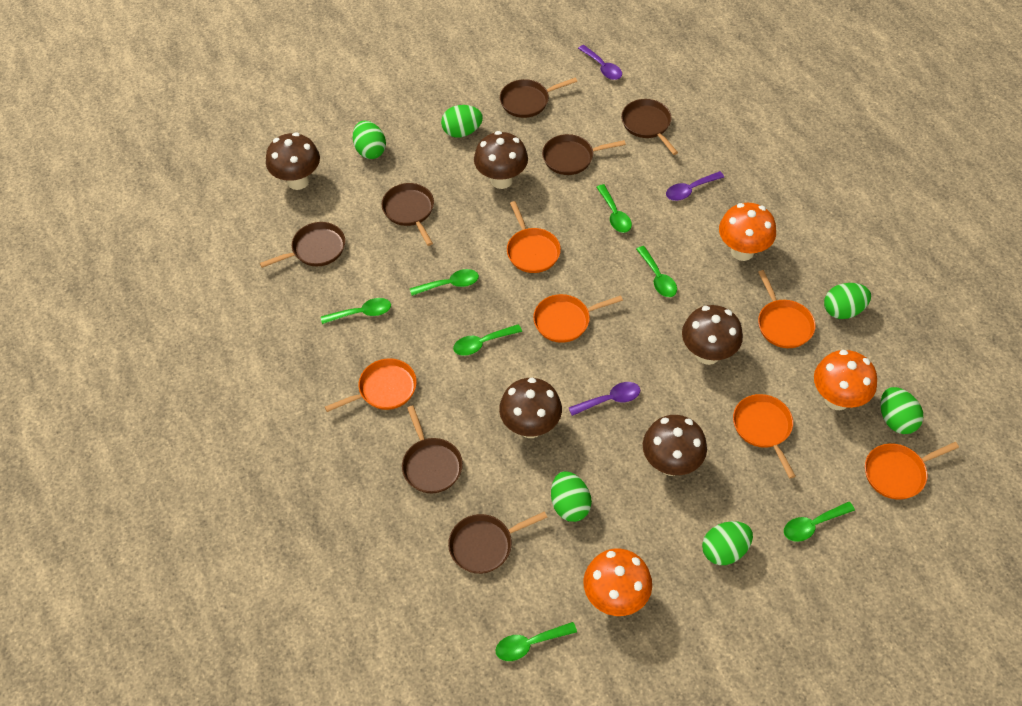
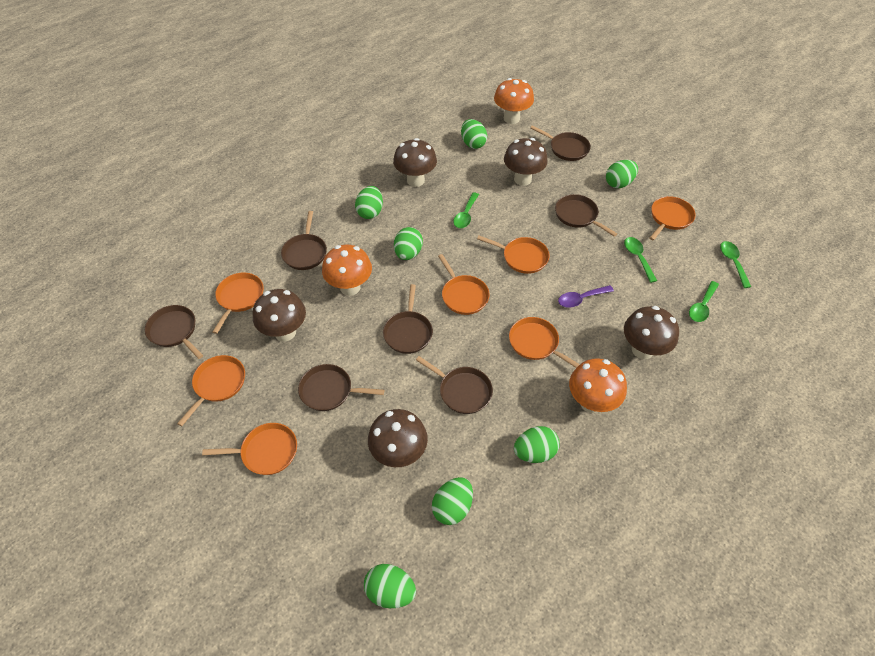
green egg: 6 -> 7
green spoon: 7 -> 4
orange pan: 6 -> 7
purple spoon: 3 -> 1

